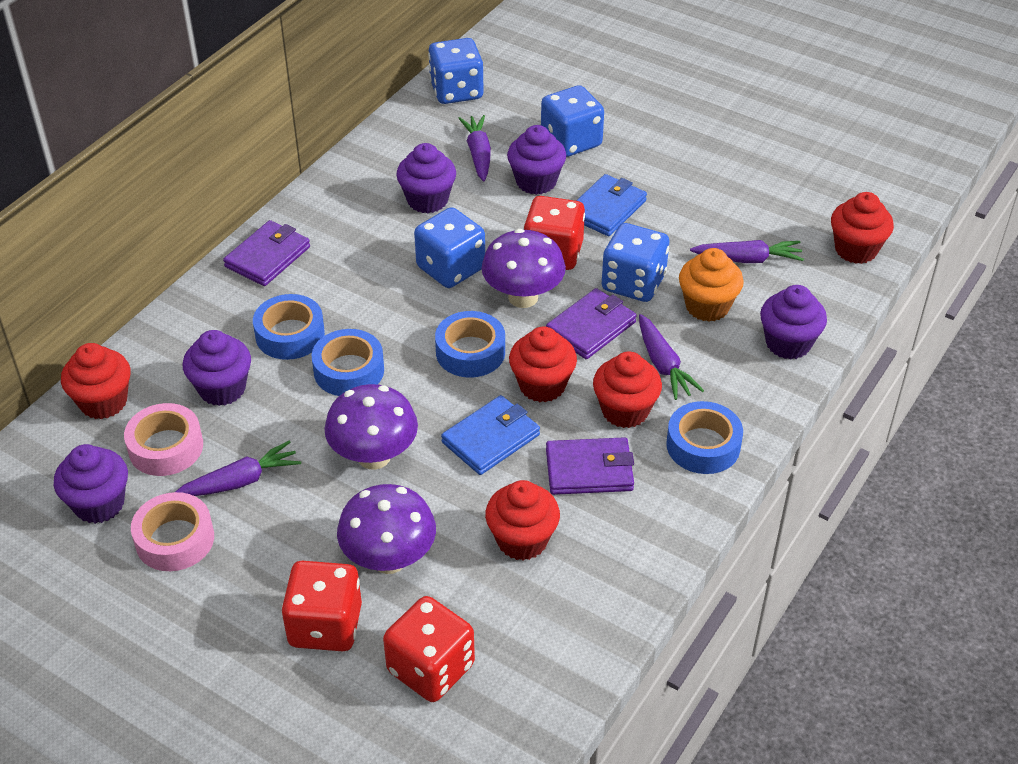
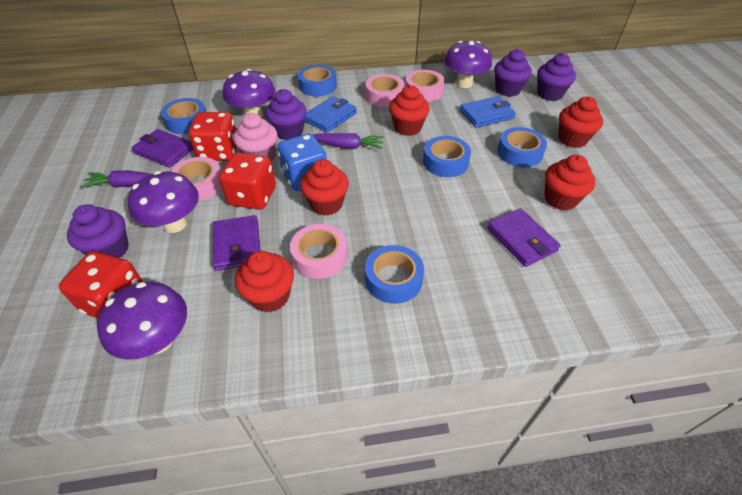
blue dice: 4 -> 1
blue tape: 4 -> 5
orange cupcake: 1 -> 0
pink cupcake: 0 -> 1
pink tape: 2 -> 4
purple carrot: 4 -> 2
purple cupcake: 5 -> 4
purple mushroom: 3 -> 4

